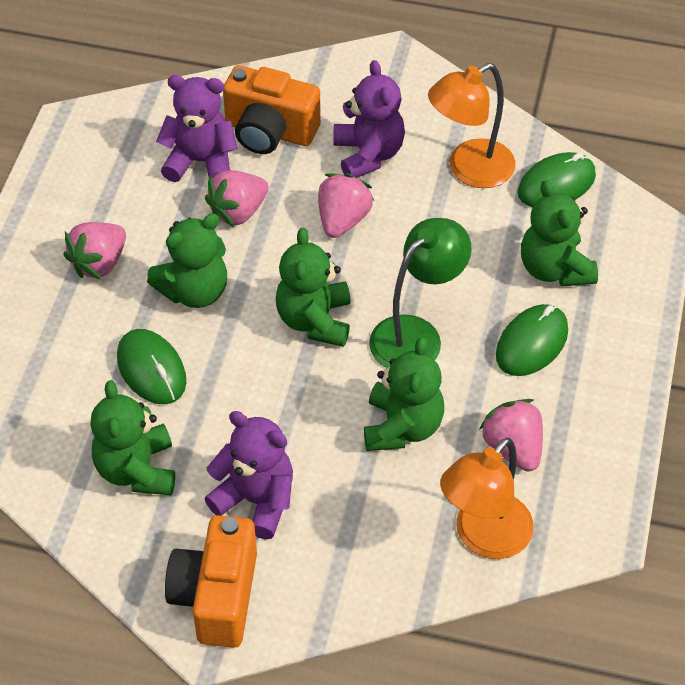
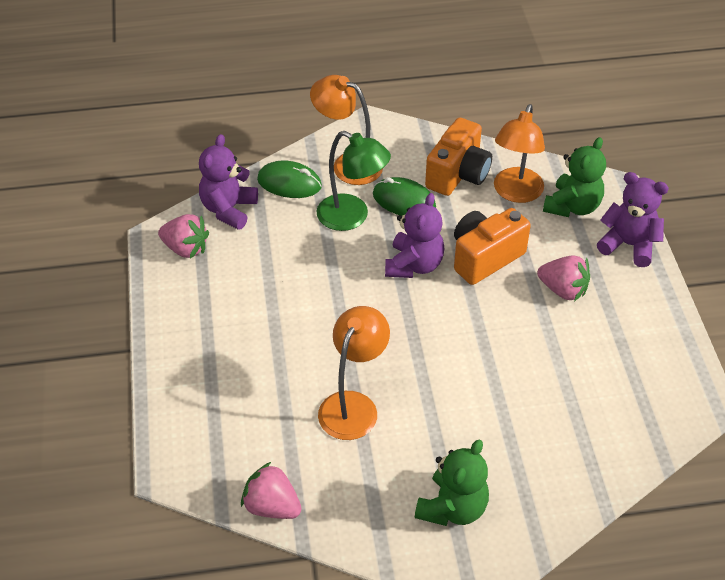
green mouse: 3 -> 2
green teddy bear: 5 -> 2
orange lamp: 2 -> 3
pink strawberry: 4 -> 3

